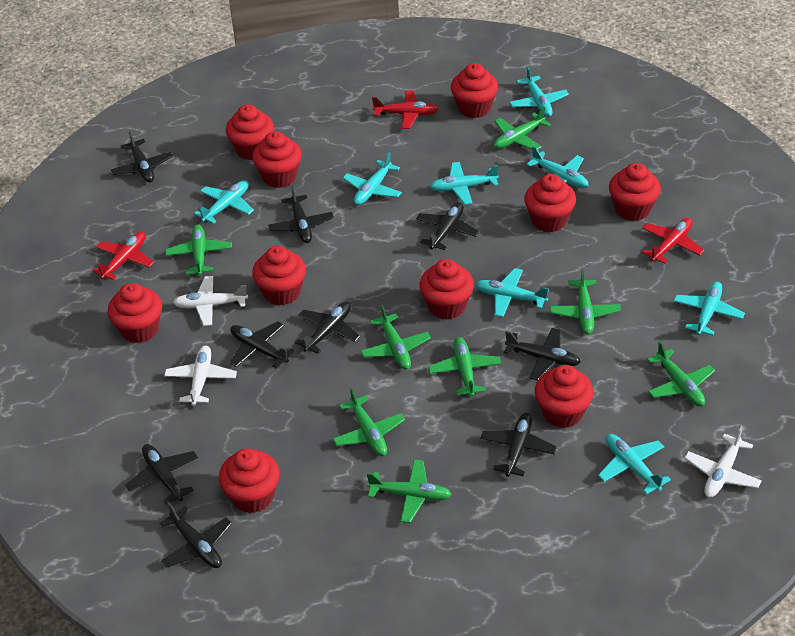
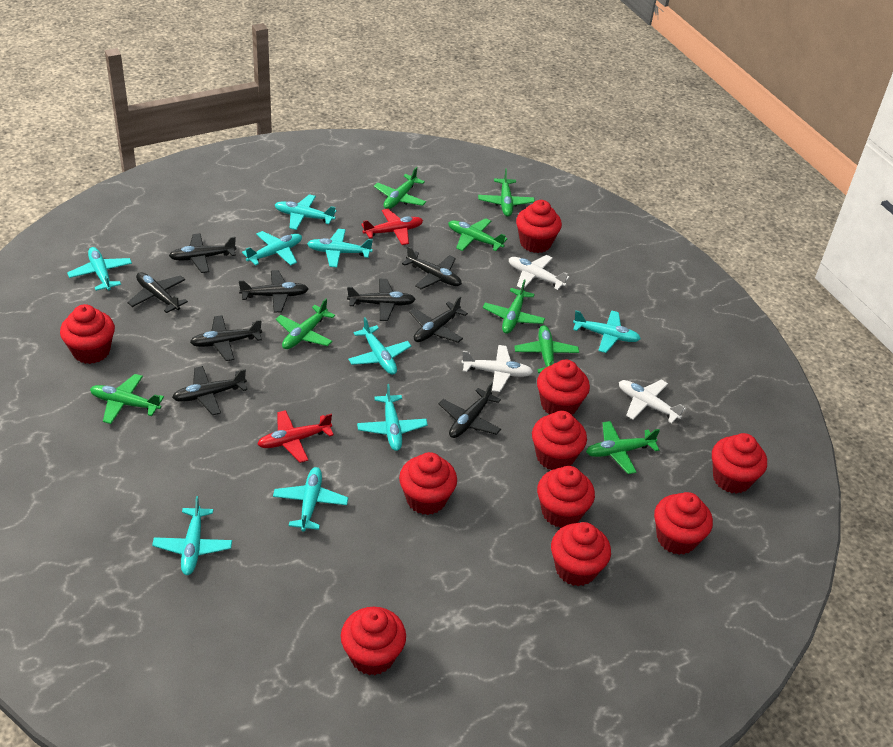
red plane: 3 -> 2
turquoise plane: 8 -> 9

